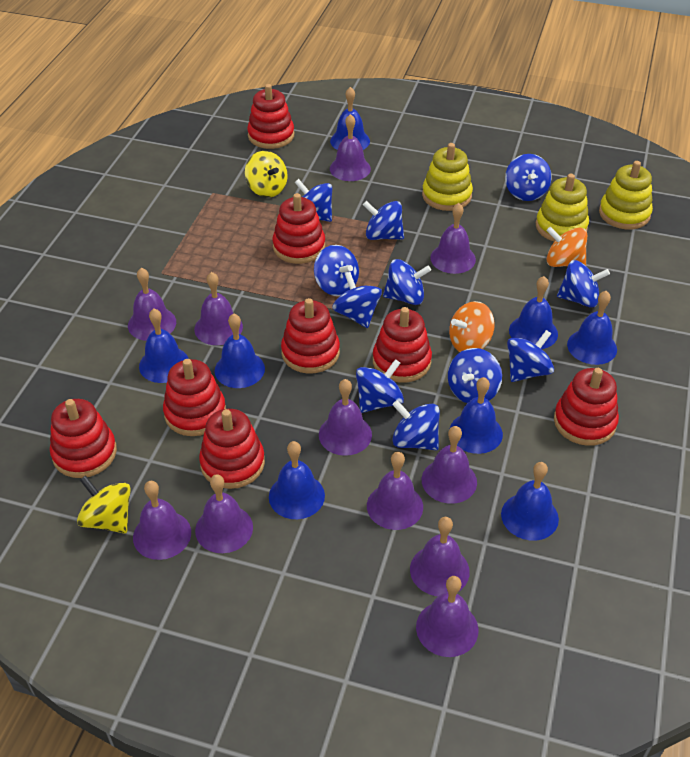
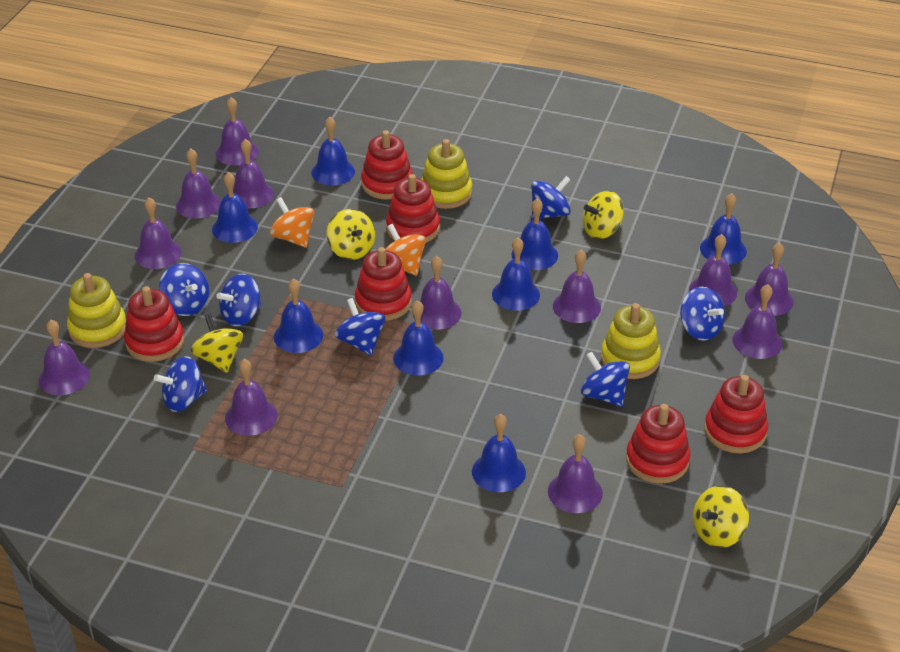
blue spinning top: 11 -> 7
purple bell: 11 -> 12
red stacking toy: 8 -> 6
yellow spinning top: 2 -> 4

